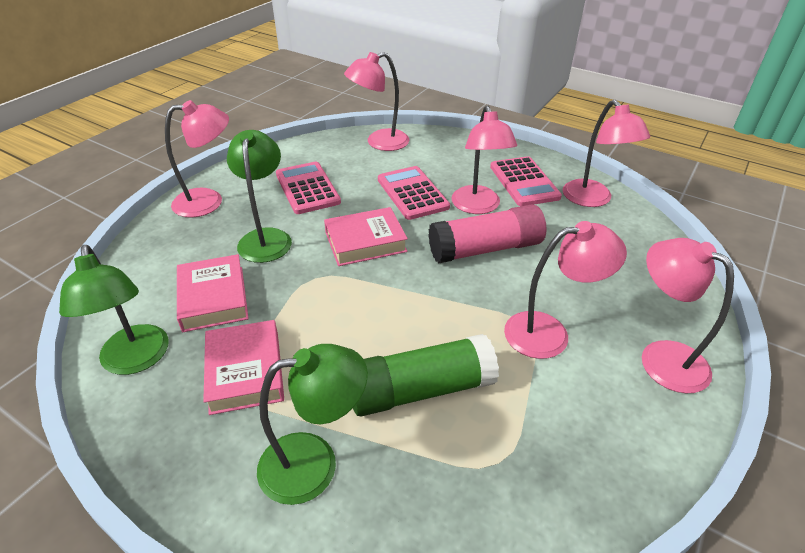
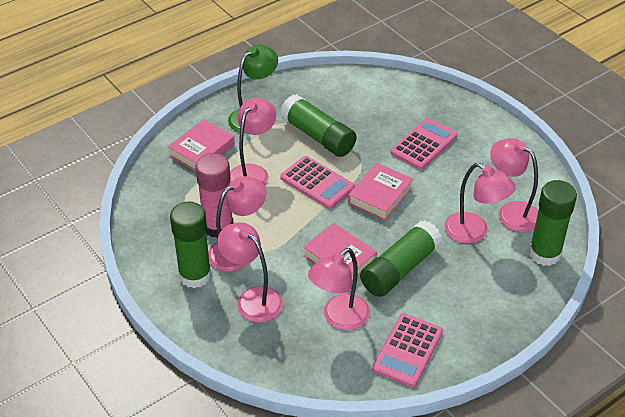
green glue stick: 1 -> 4
green lamp: 3 -> 1

